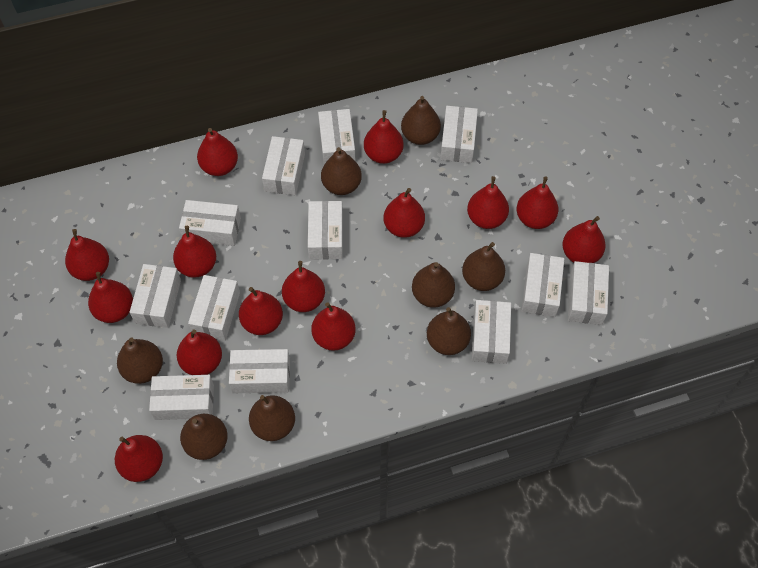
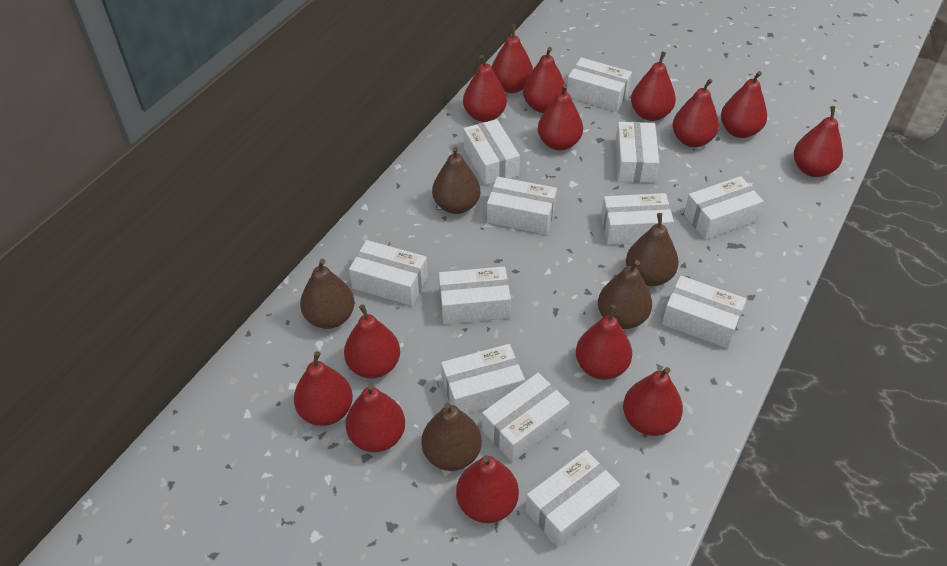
brown pear: 8 -> 5

